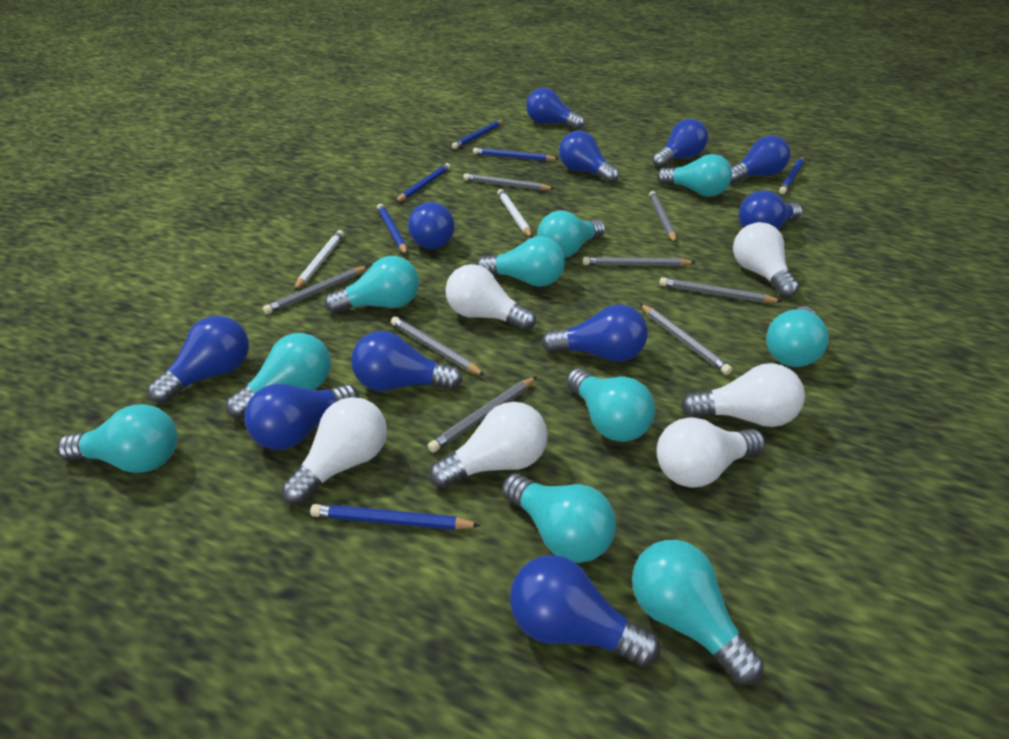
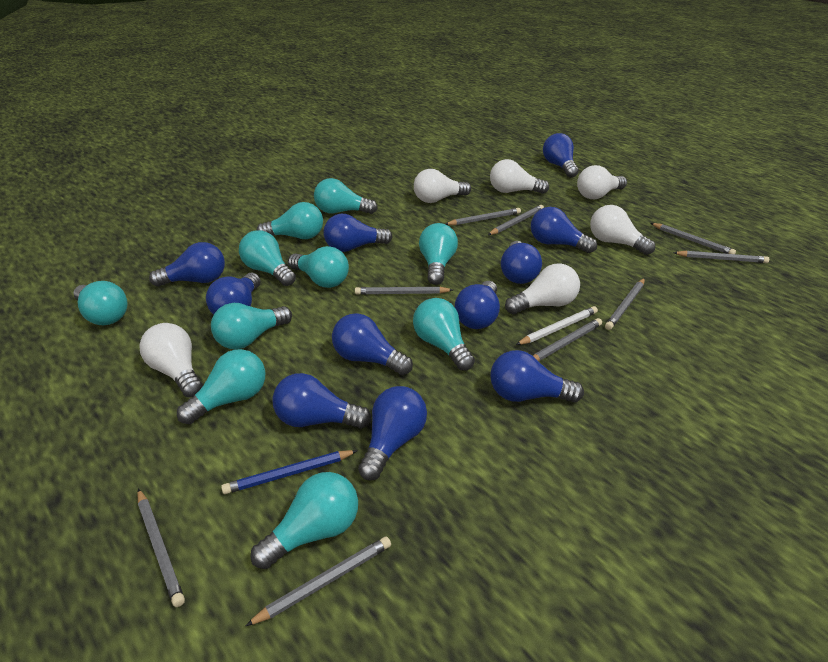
blue pencil: 6 -> 1
grey pencil: 8 -> 9
white pencil: 2 -> 1

